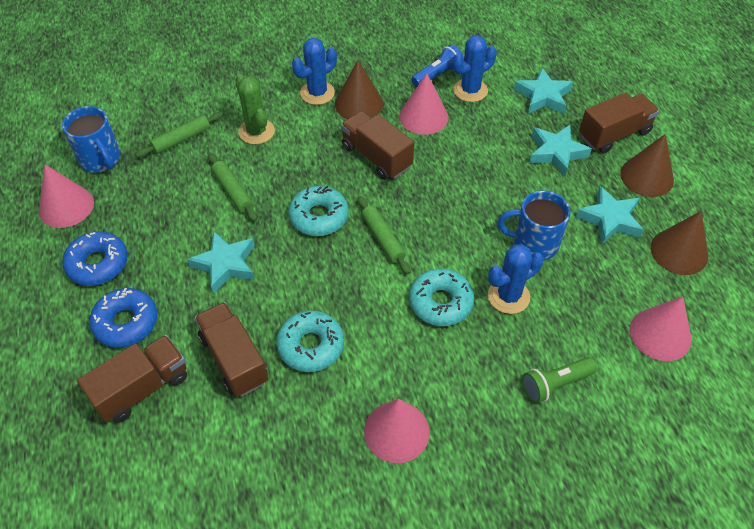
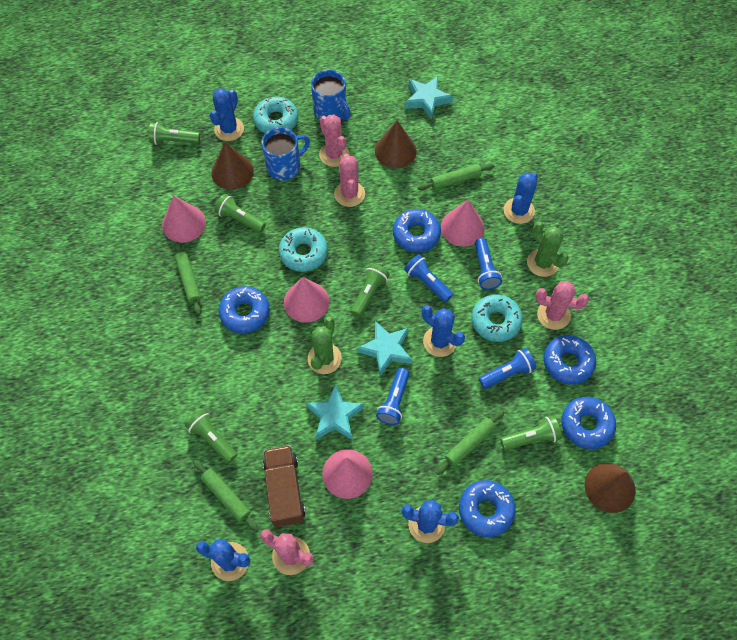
blue cactus: 3 -> 5
blue donut: 2 -> 5
blue flashlight: 1 -> 4
brown truck: 4 -> 1
green cactus: 1 -> 2
green flashlight: 1 -> 5
green rolling pin: 3 -> 4
pink cactus: 0 -> 4
turquoise star: 4 -> 3

